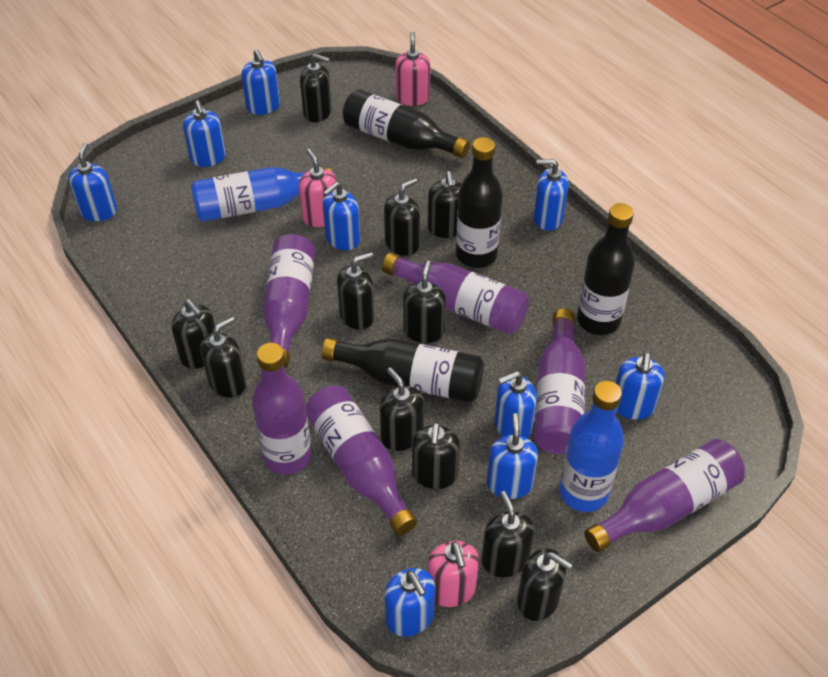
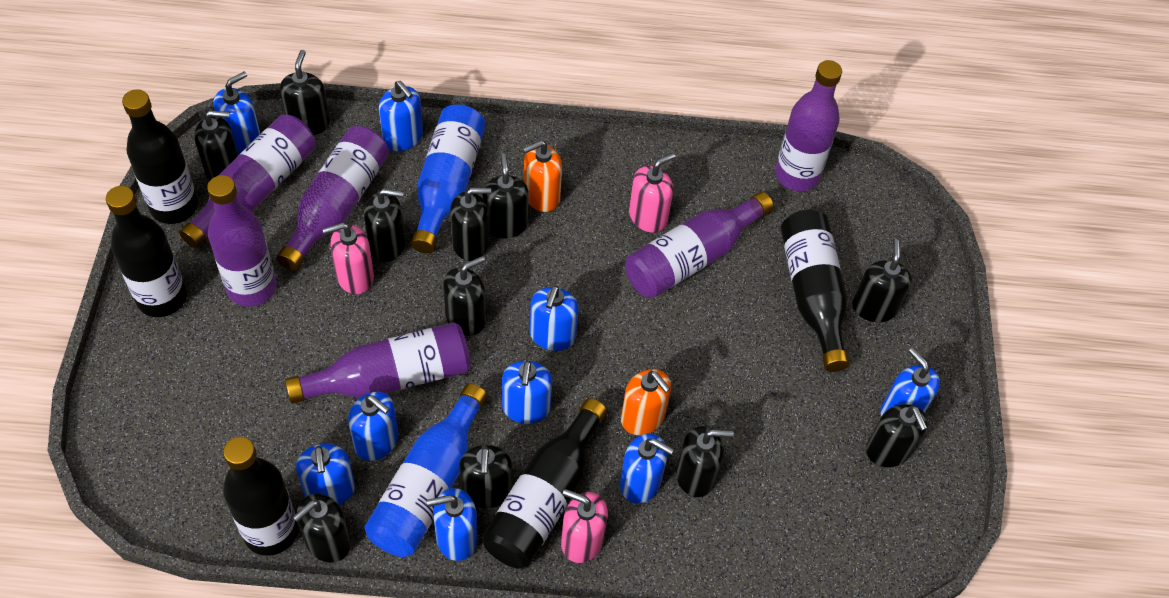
black bottle: 4 -> 5
orange soap dispenser: 0 -> 2

